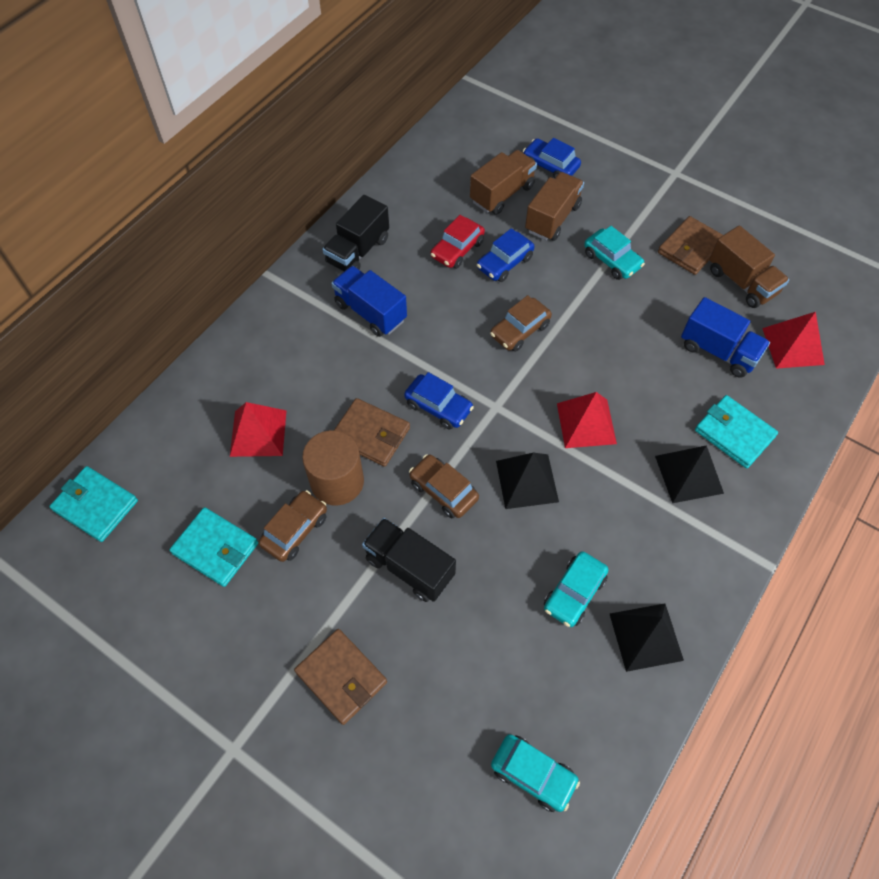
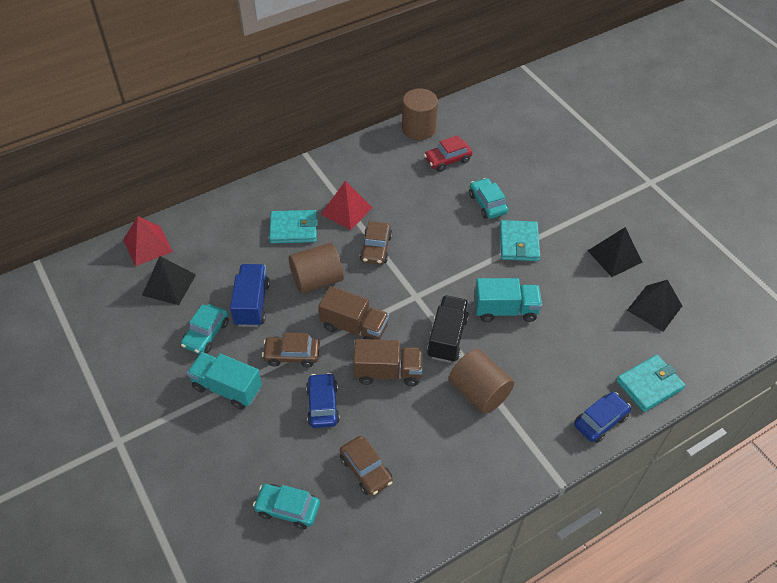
black truck: 2 -> 1
blue car: 3 -> 2
blue truck: 2 -> 1
brown cylinder: 1 -> 3
brown truck: 3 -> 2
brown wallet: 3 -> 0
red pyramid: 3 -> 2
turquoise truck: 0 -> 2

